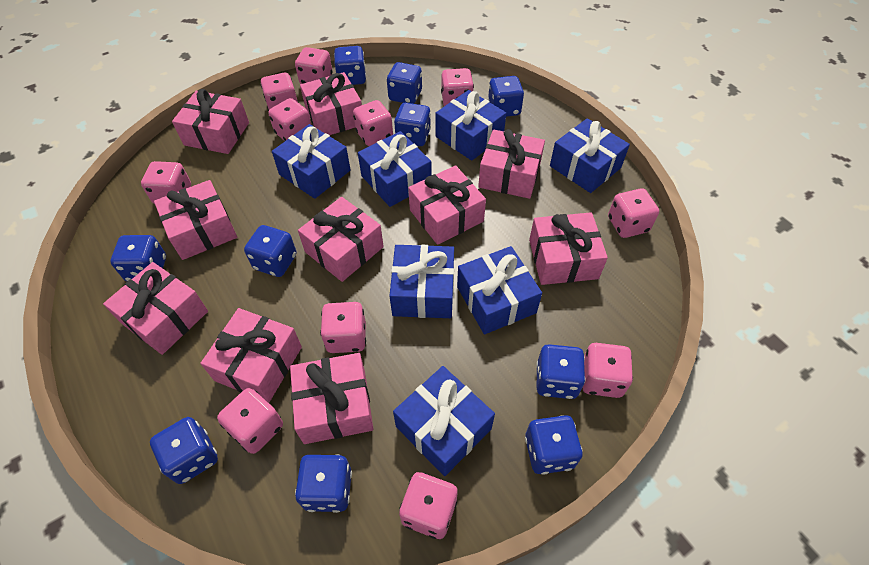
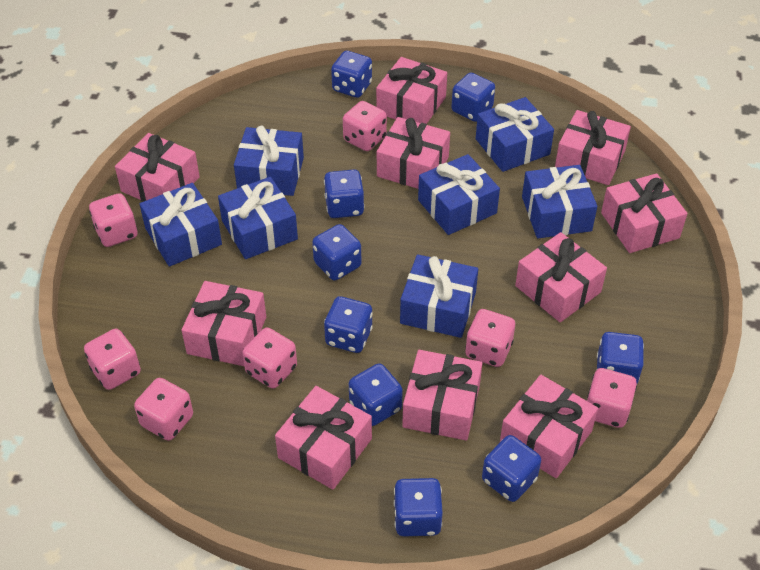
blue dice: 10 -> 9
pink dice: 11 -> 7

